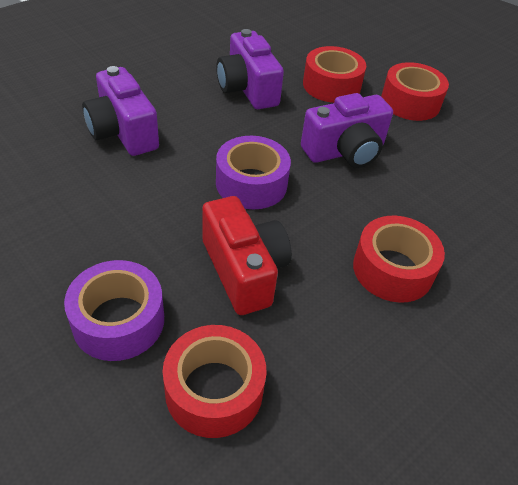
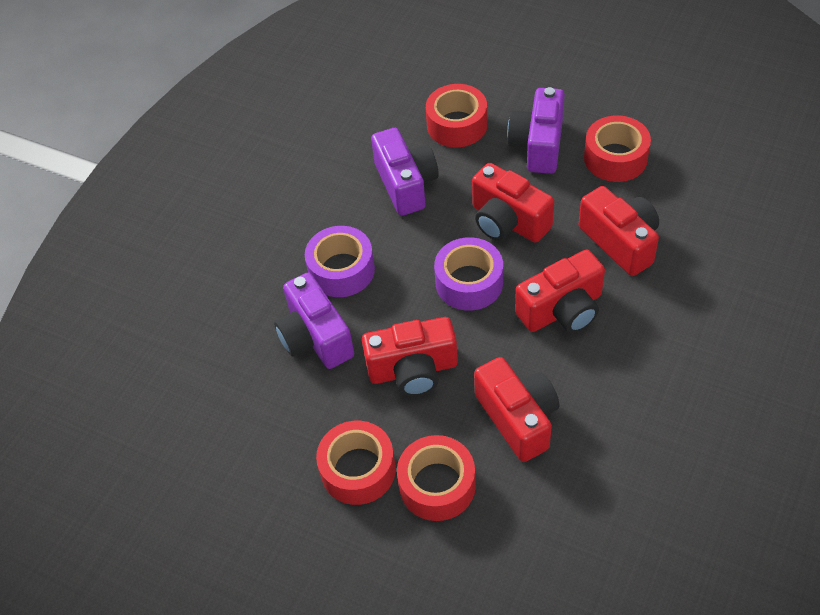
red camera: 1 -> 5

